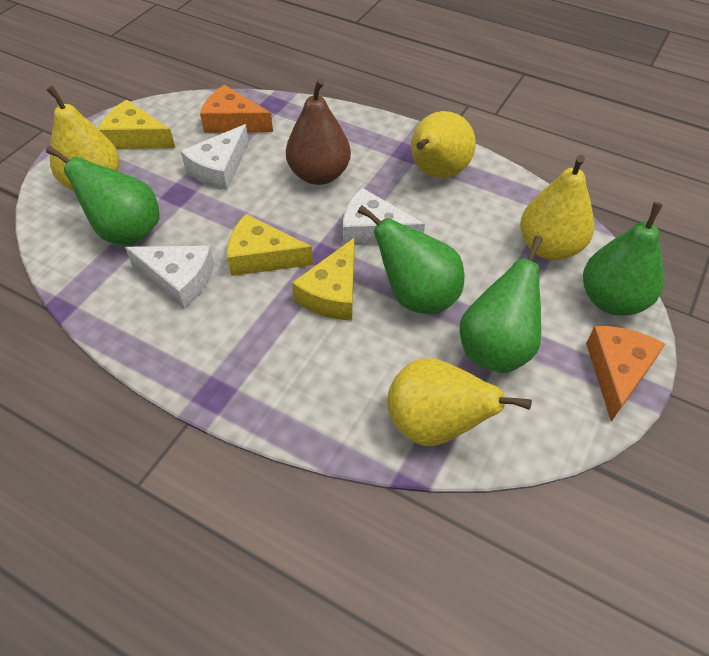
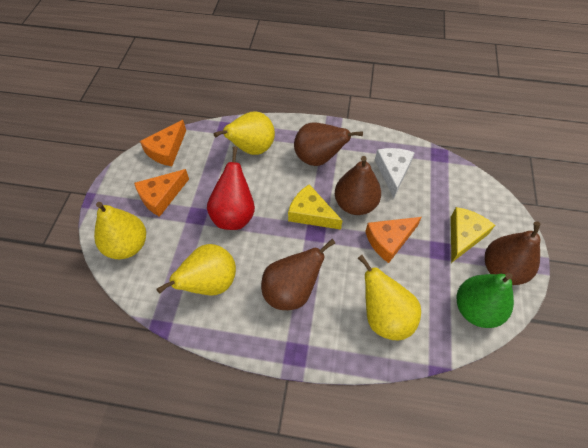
brown pear: 1 -> 4
green pear: 4 -> 1
orange cheese: 2 -> 3
red pear: 0 -> 1
white cheese: 3 -> 1
yellow cheese: 3 -> 2

